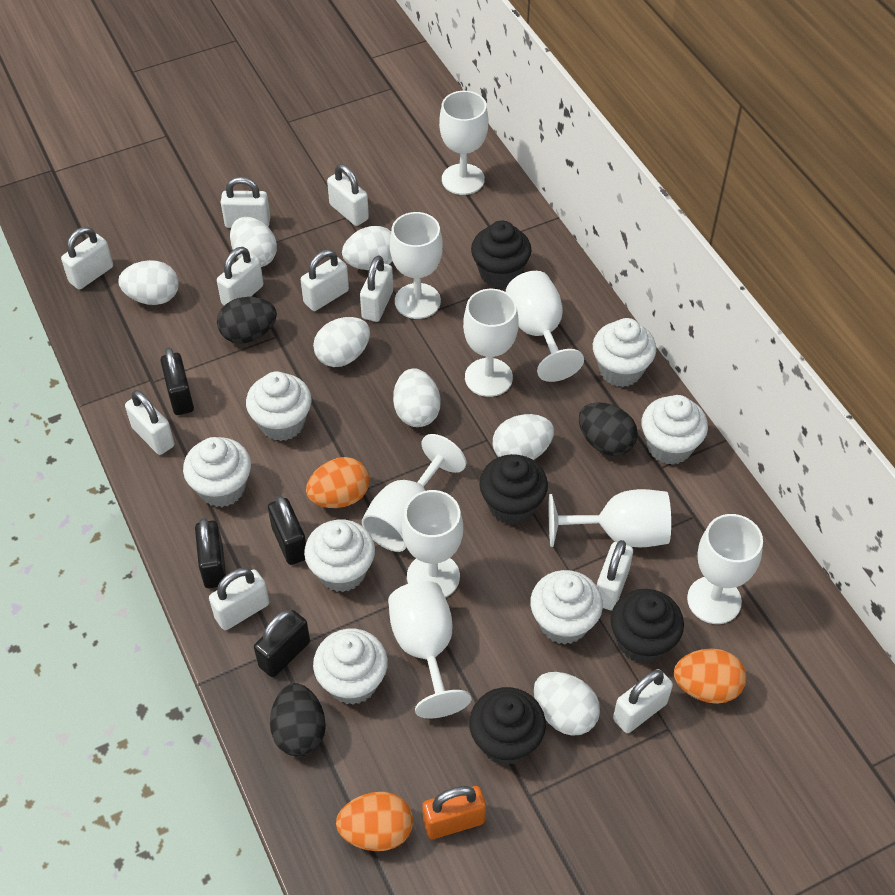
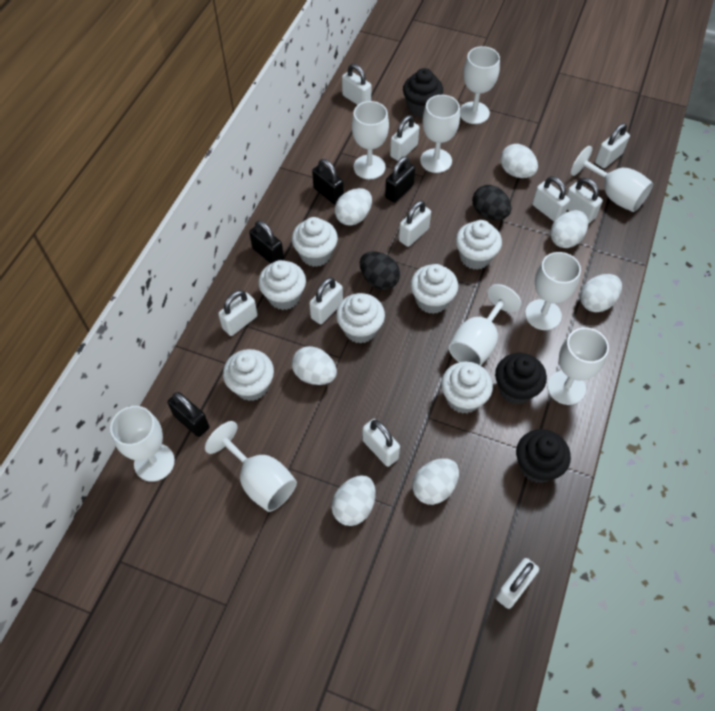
black cupcake: 4 -> 3
black egg: 3 -> 2
orange egg: 3 -> 0
orange padlock: 1 -> 0

